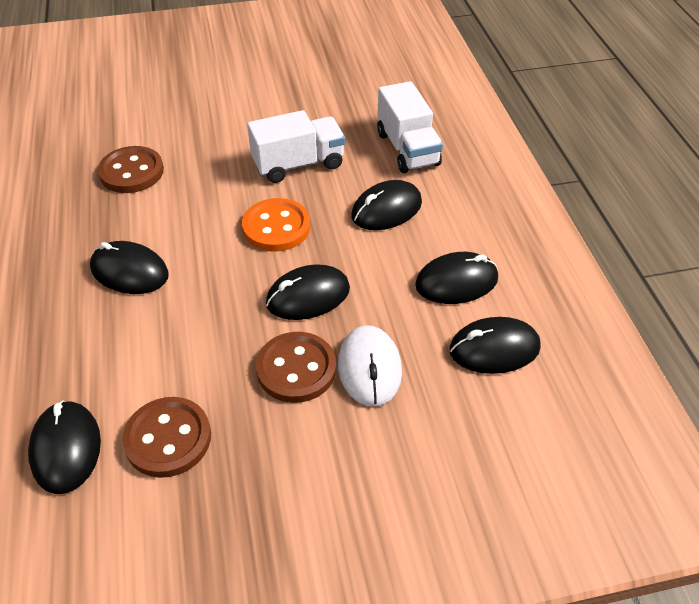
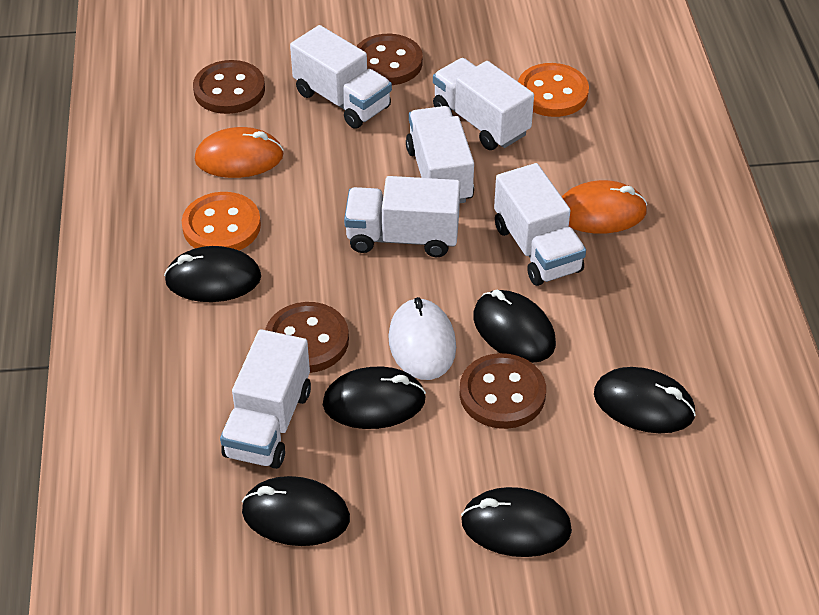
brown button: 3 -> 4
orange button: 1 -> 2
orange mouse: 0 -> 2
white truck: 2 -> 6

